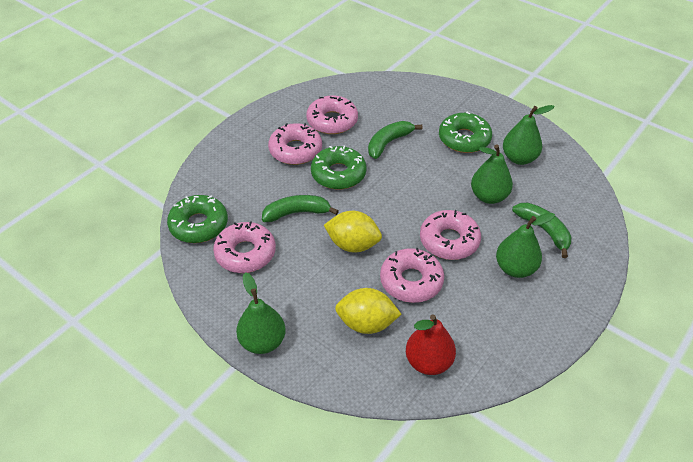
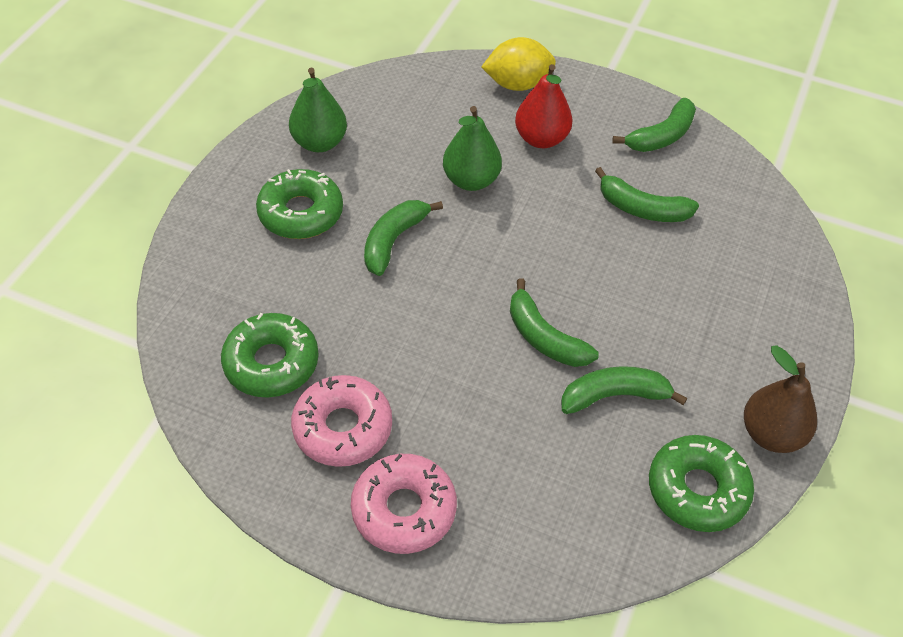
brown pear: 0 -> 1
green banana: 3 -> 5
green pear: 4 -> 2
pink donut: 5 -> 2
yellow lemon: 2 -> 1

